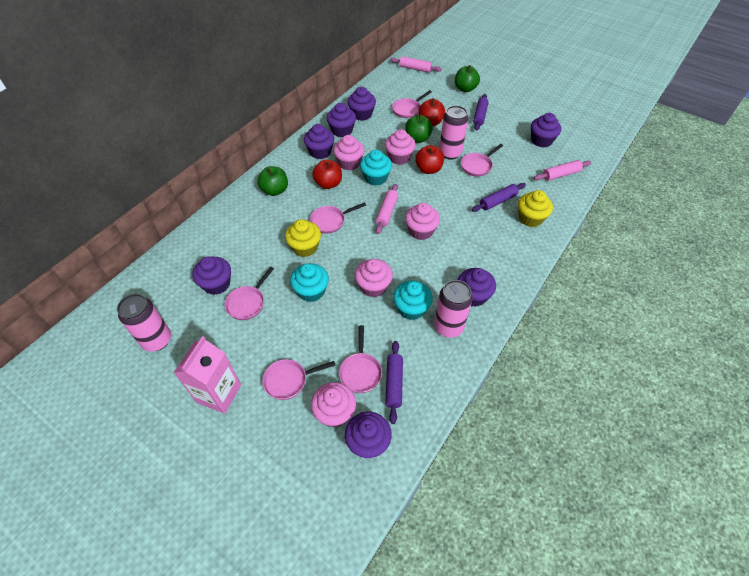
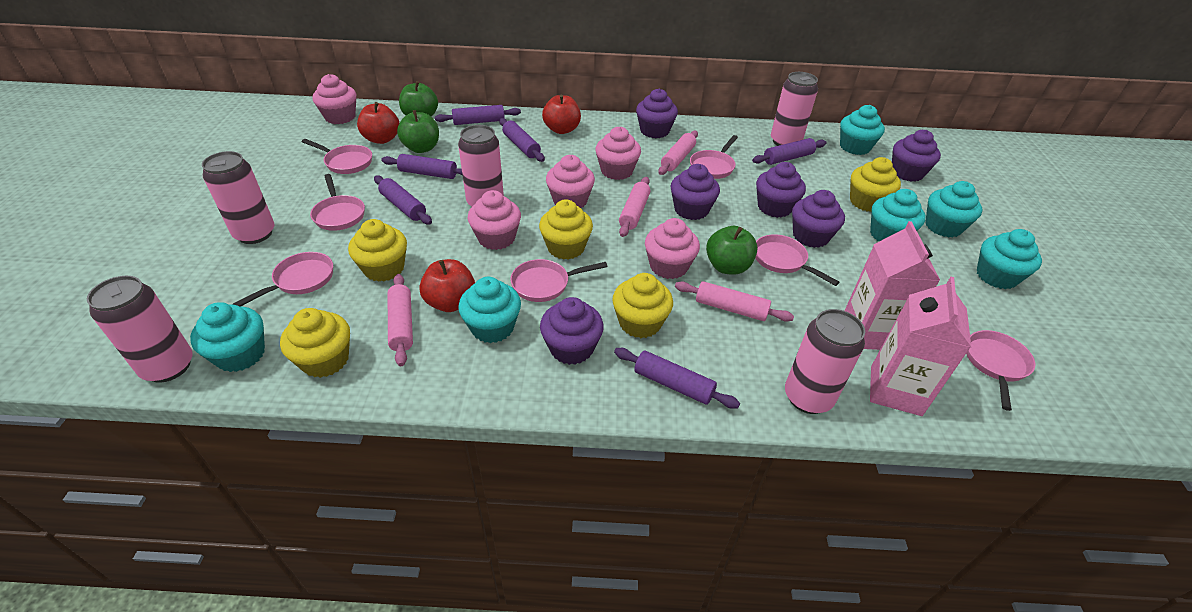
pink can: 3 -> 5
pink carton: 1 -> 2
pink pan: 6 -> 7
pink rolling pin: 3 -> 4
purple cupcake: 7 -> 6
purple rolling pin: 3 -> 6
turquoise cupcake: 3 -> 6
yellow cupcake: 2 -> 5

